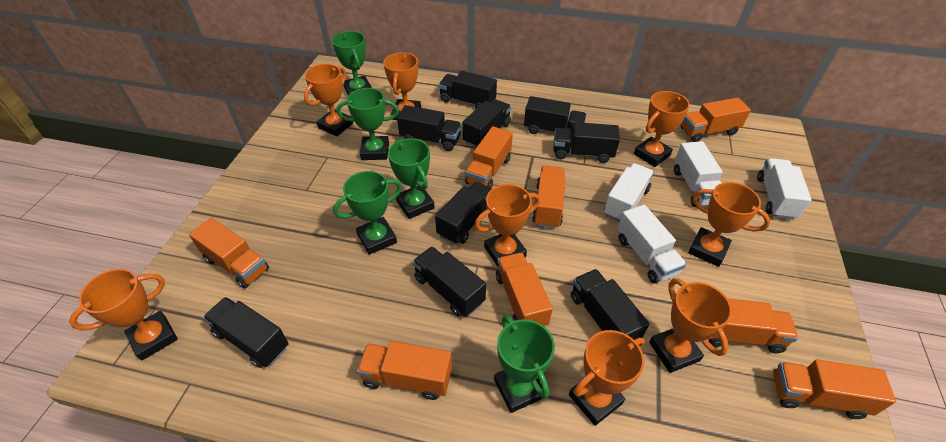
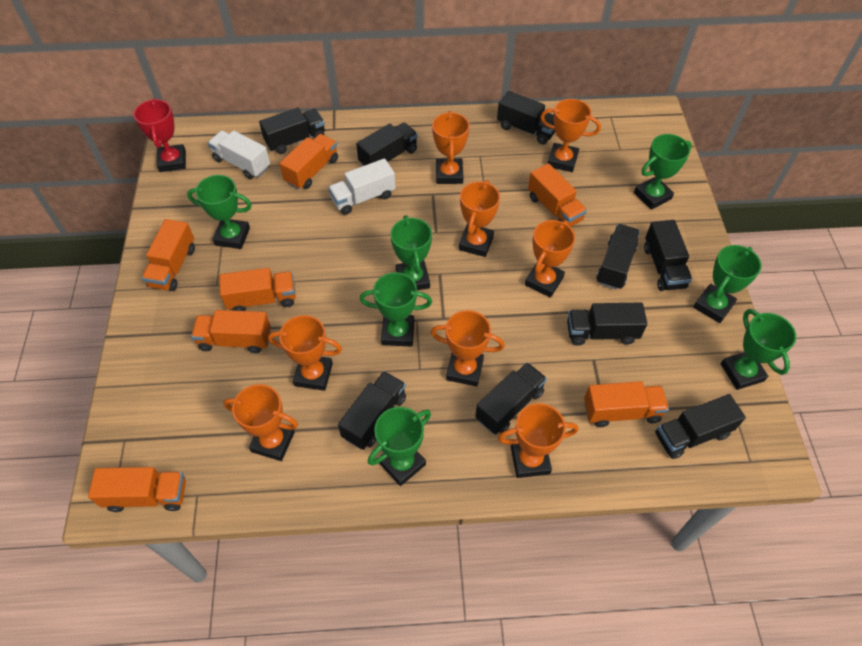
green trophy: 5 -> 7
orange truck: 8 -> 7
red trophy: 0 -> 1
white truck: 4 -> 2

